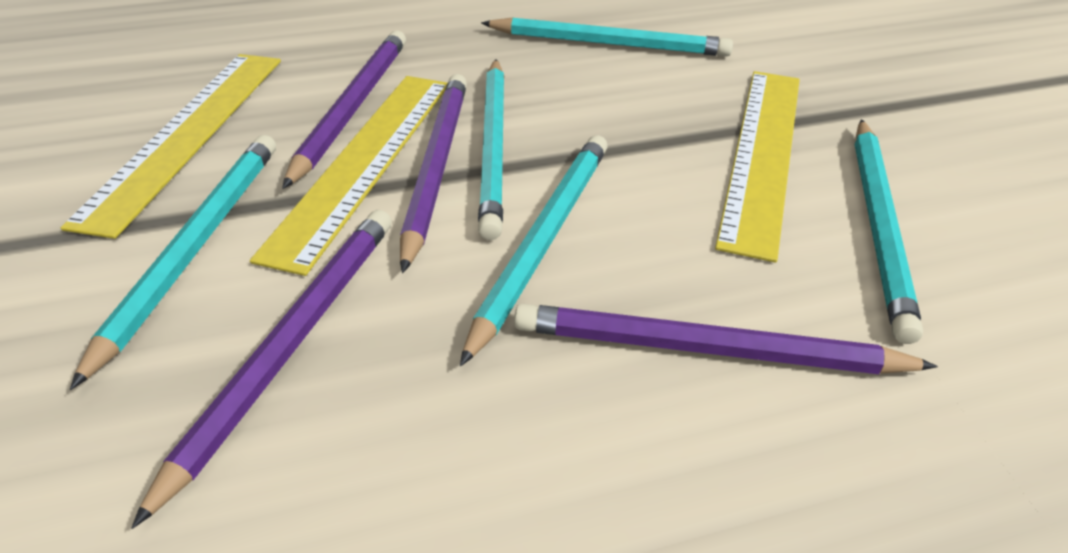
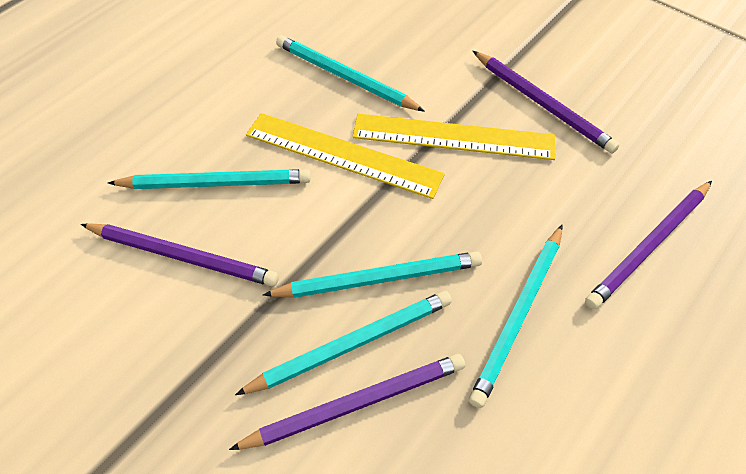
yellow ruler: 3 -> 2

